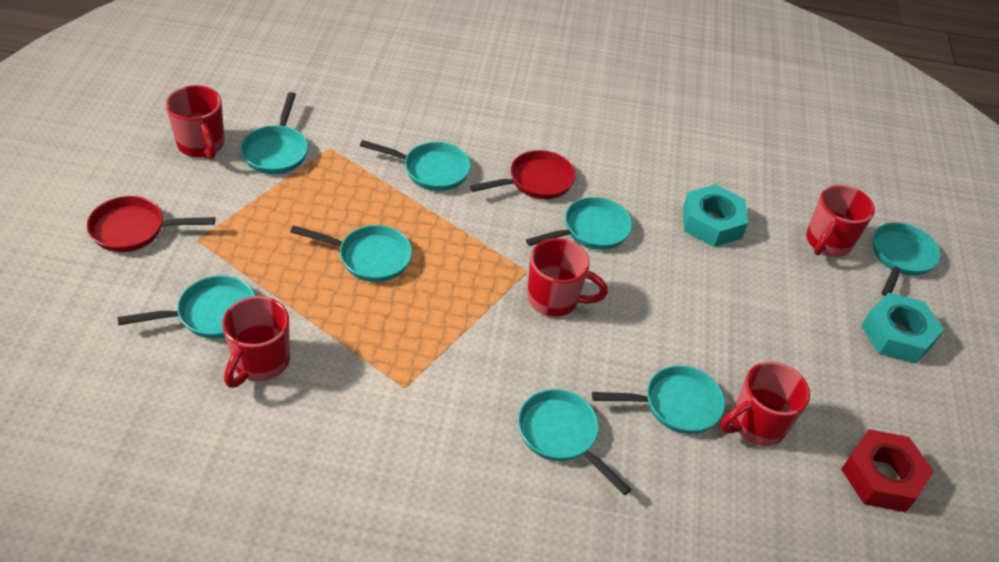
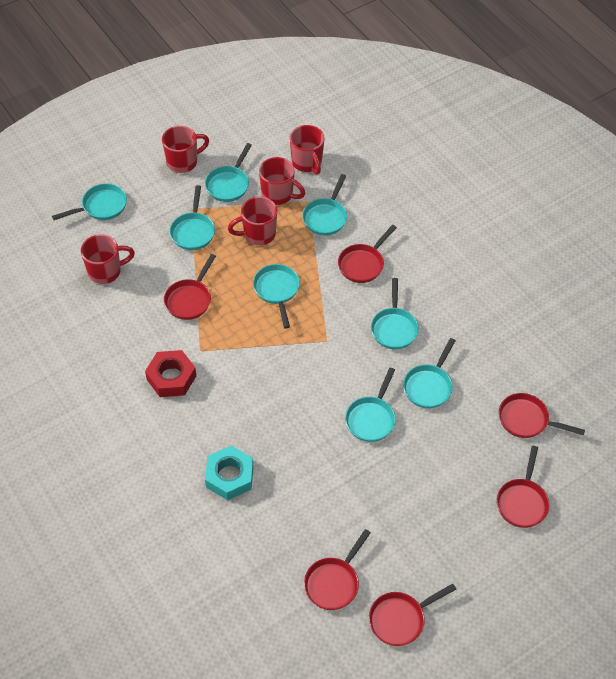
red pan: 2 -> 6
turquoise nut: 2 -> 1

